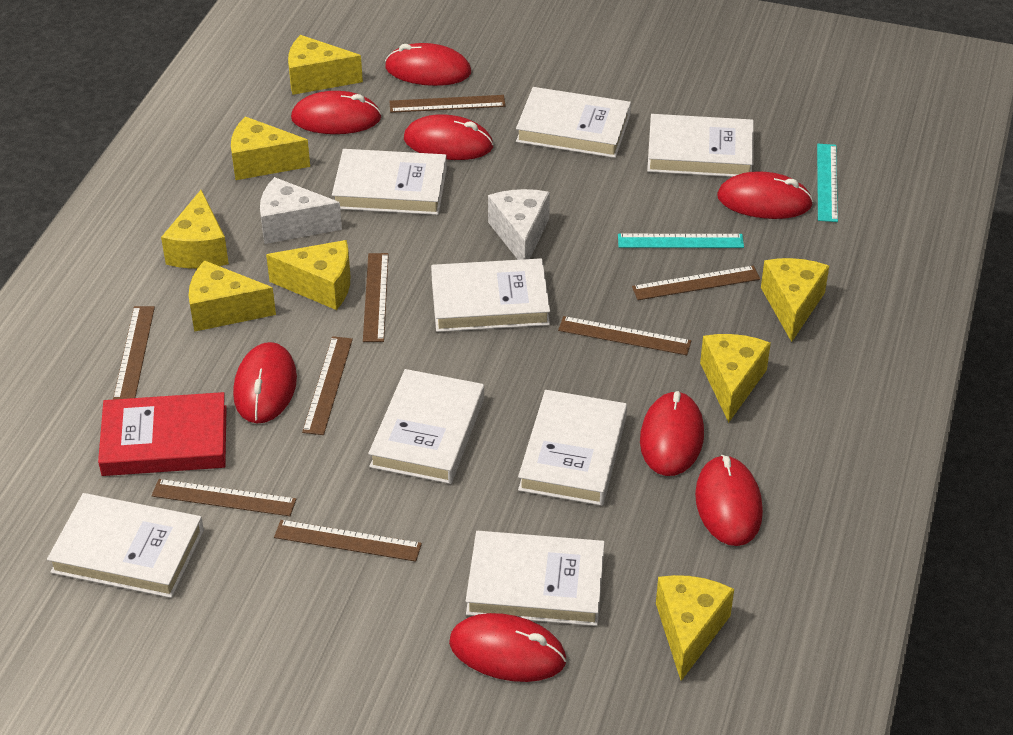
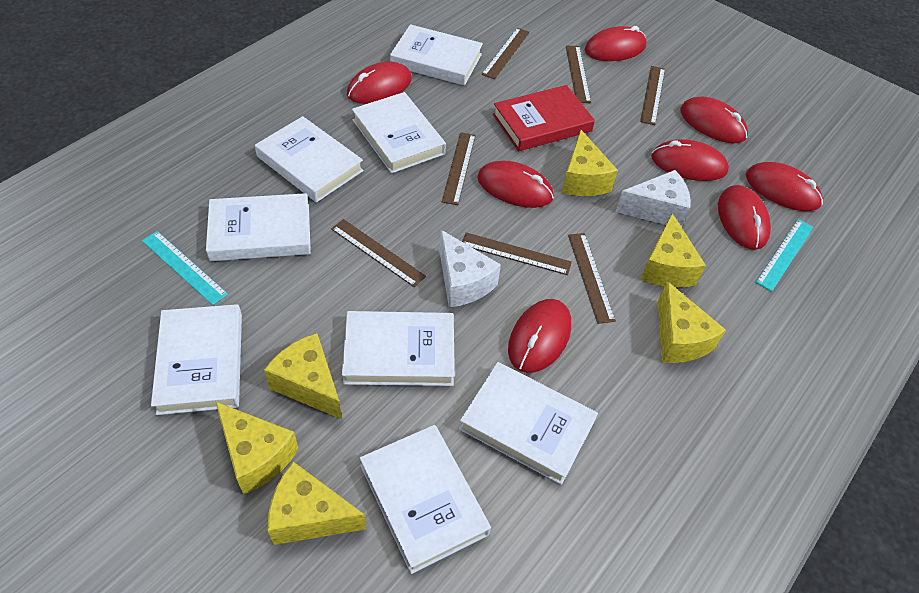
brown ruler: 8 -> 7
yellow cheese: 8 -> 6

